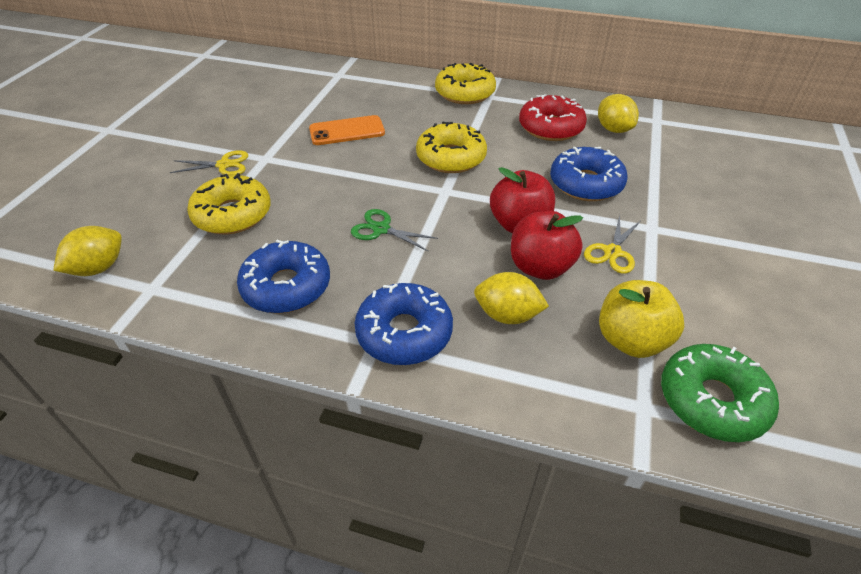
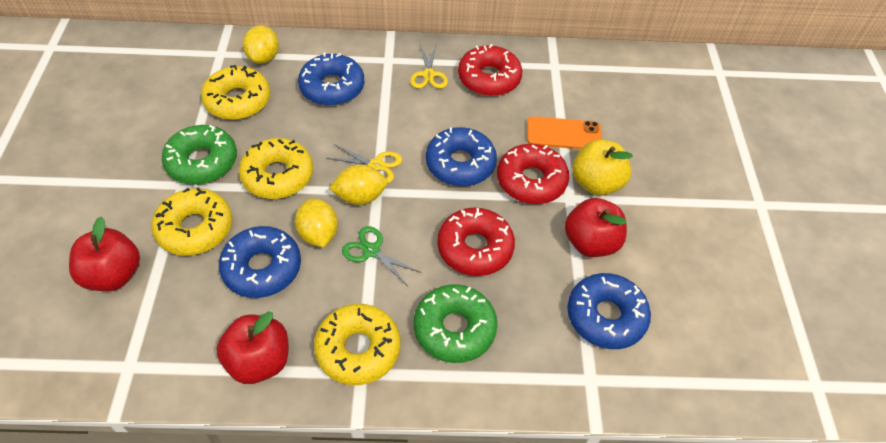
blue donut: 3 -> 4
green donut: 1 -> 2
red apple: 2 -> 3
red donut: 1 -> 3
yellow donut: 3 -> 4

